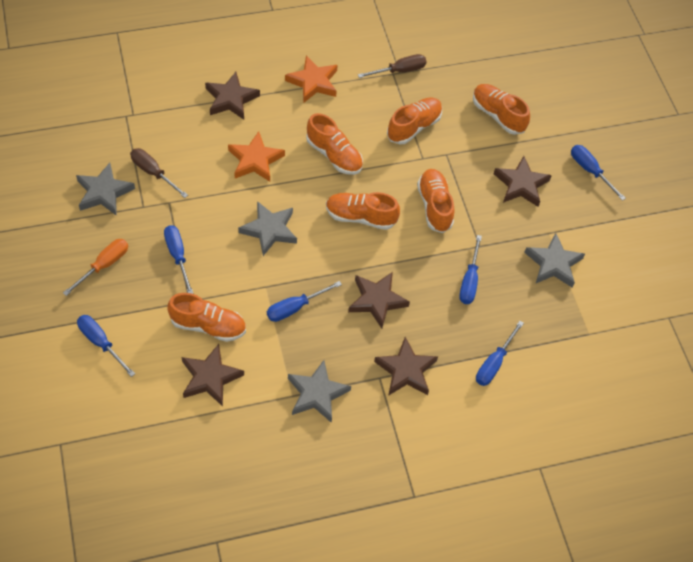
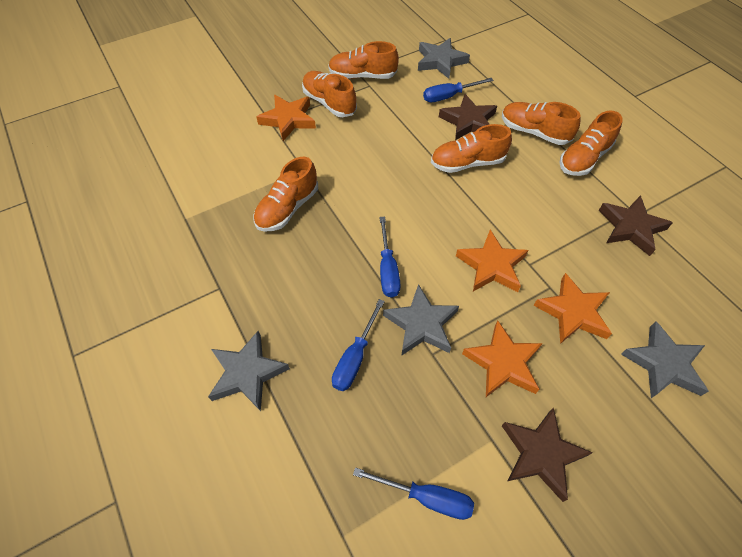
blue screwdriver: 6 -> 4
brown screwdriver: 2 -> 0
brown star: 5 -> 3
orange screwdriver: 1 -> 0
orange star: 2 -> 4

